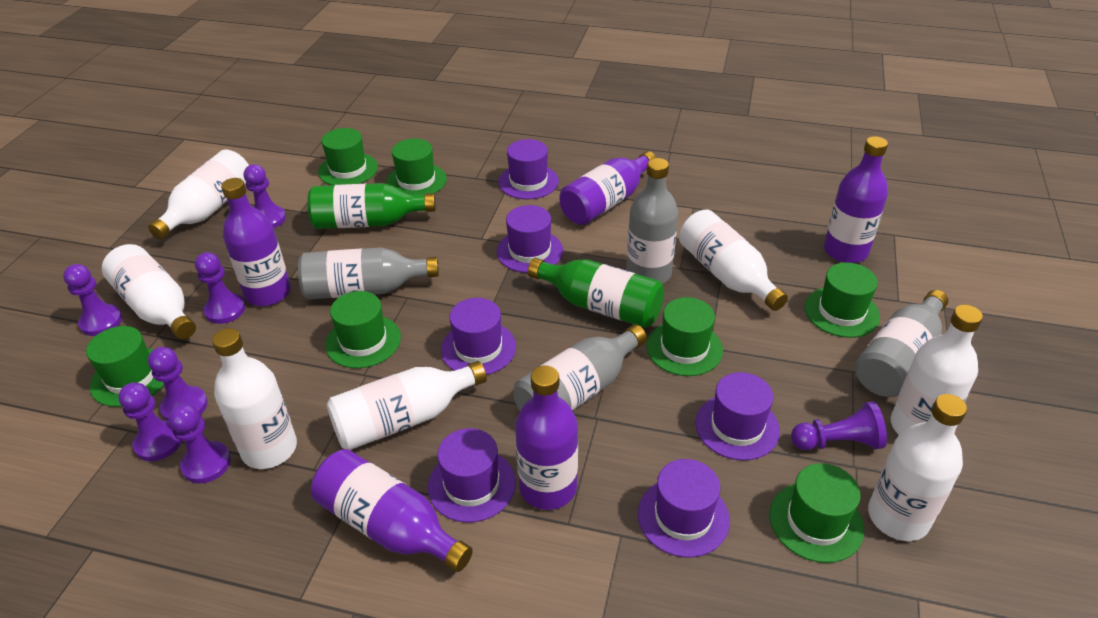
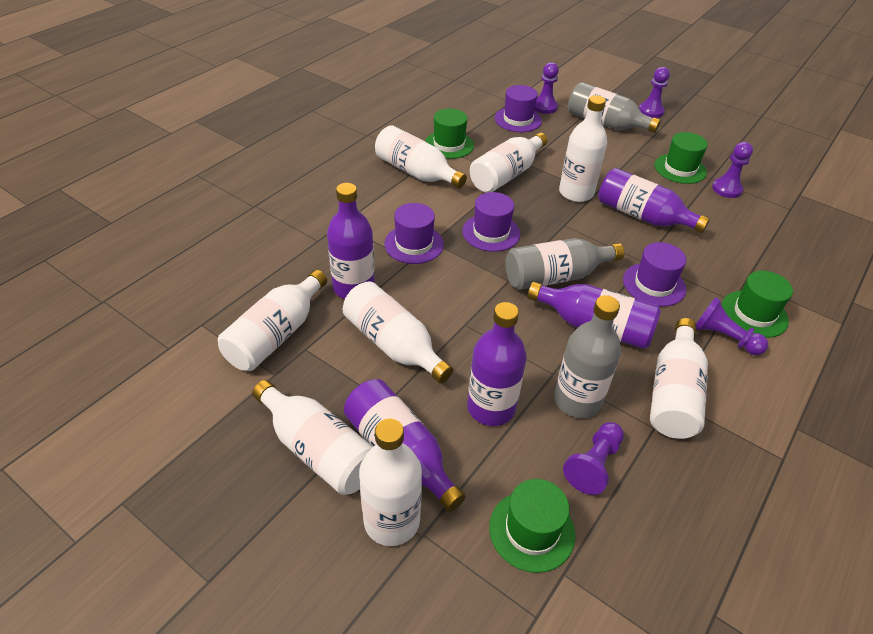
green bottle: 2 -> 0
green hat: 7 -> 4
grey bottle: 4 -> 3
purple hat: 6 -> 4
purple pawn: 7 -> 5
white bottle: 7 -> 8

